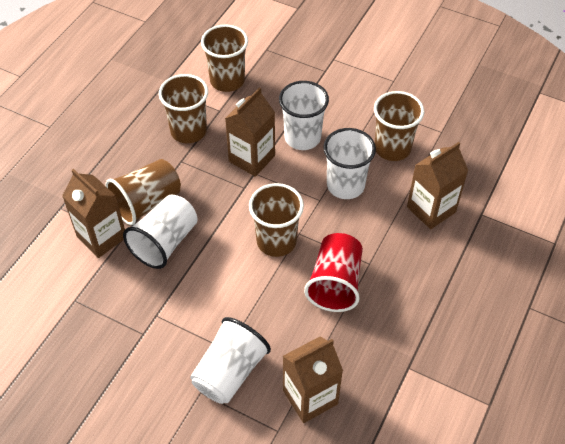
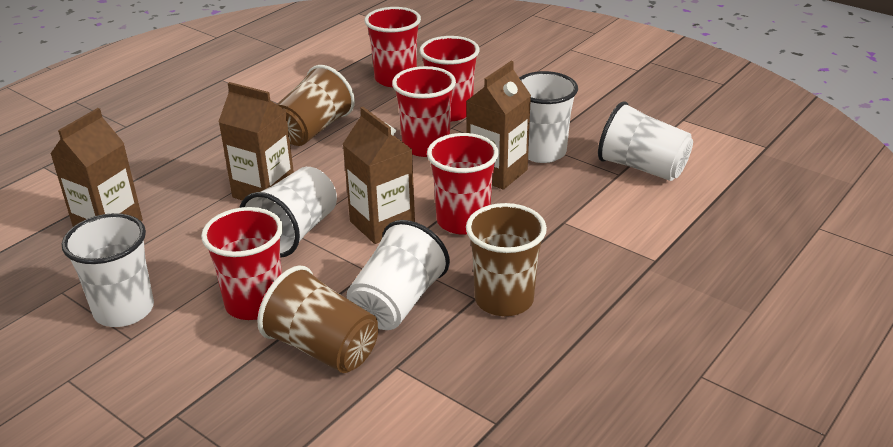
brown cup: 5 -> 3
red cup: 1 -> 5
white cup: 4 -> 5

